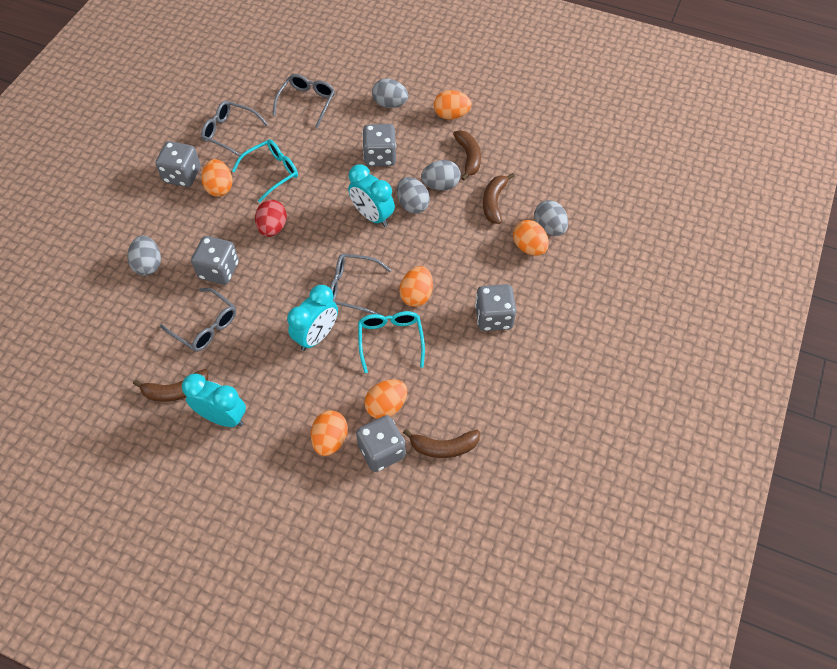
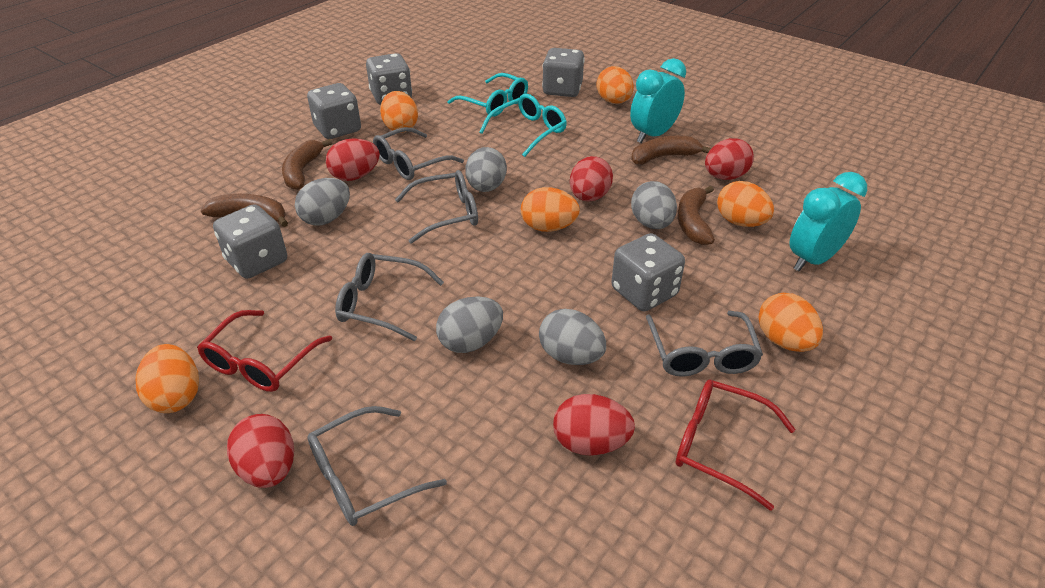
grey glasses: 4 -> 5
red egg: 1 -> 5
red glasses: 0 -> 2
turquoise clock: 3 -> 2

